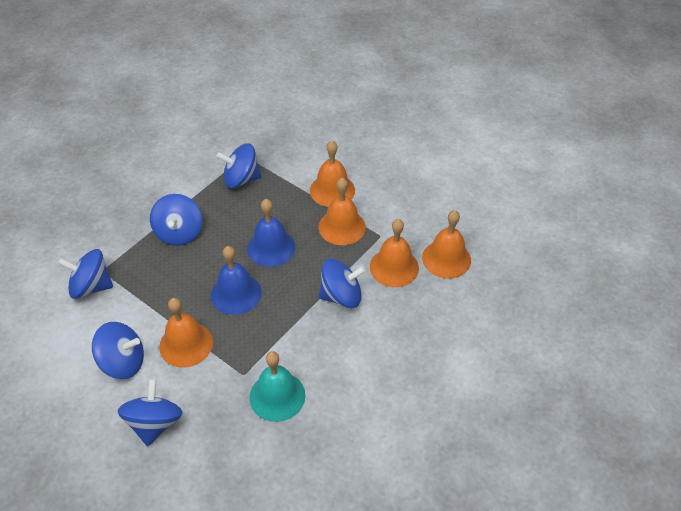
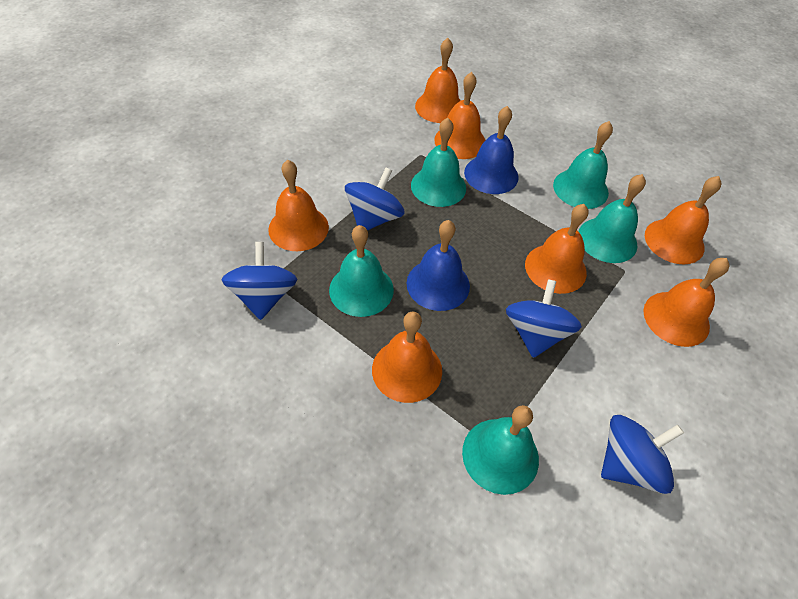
blue spinning top: 6 -> 4
orange bell: 5 -> 7
turquoise bell: 1 -> 5

